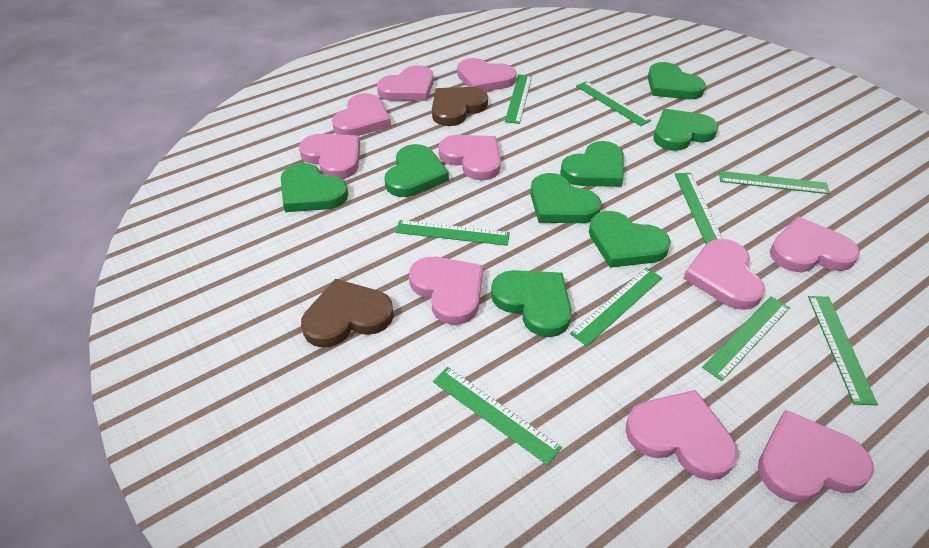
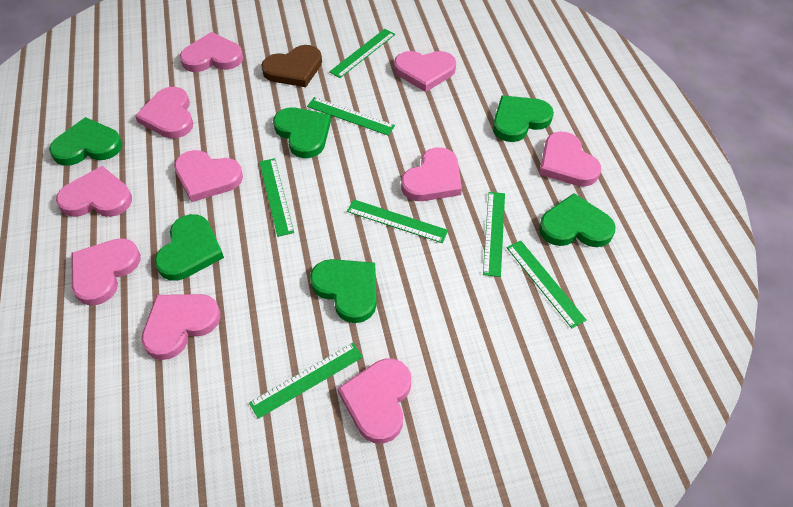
brown heart: 2 -> 1
green heart: 8 -> 6
green ruler: 9 -> 7

